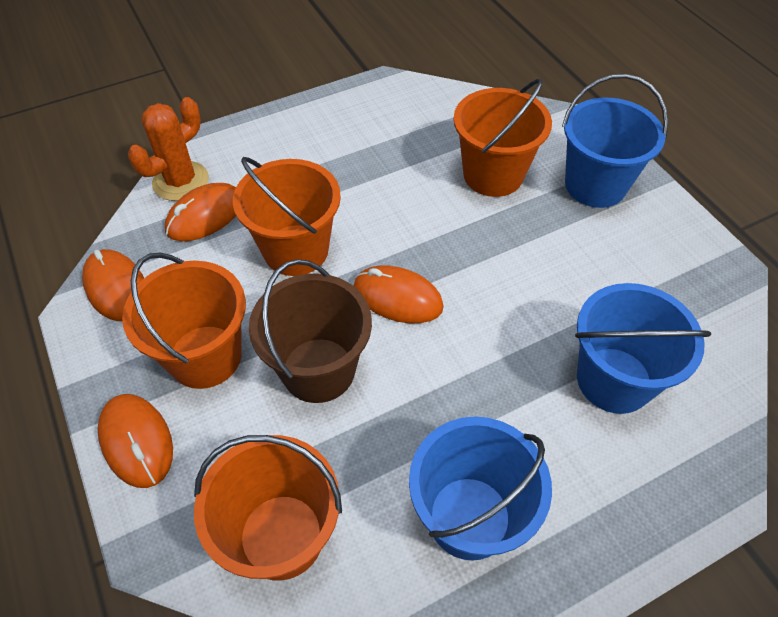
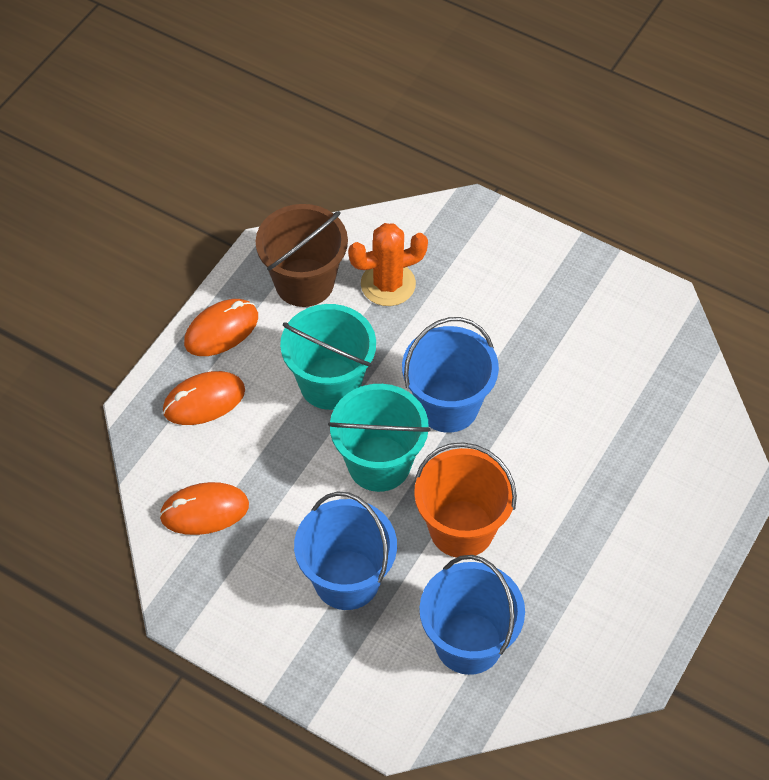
orange bucket: 4 -> 1
orange mouse: 4 -> 3
turquoise bucket: 0 -> 2

